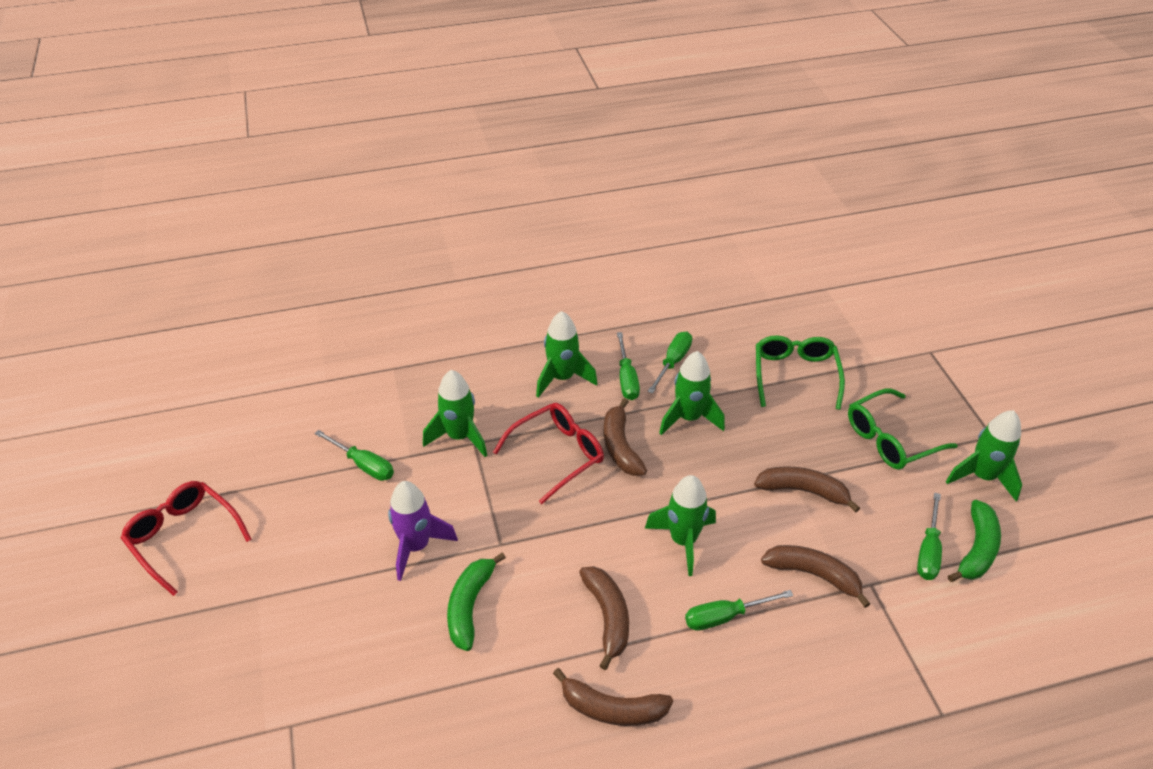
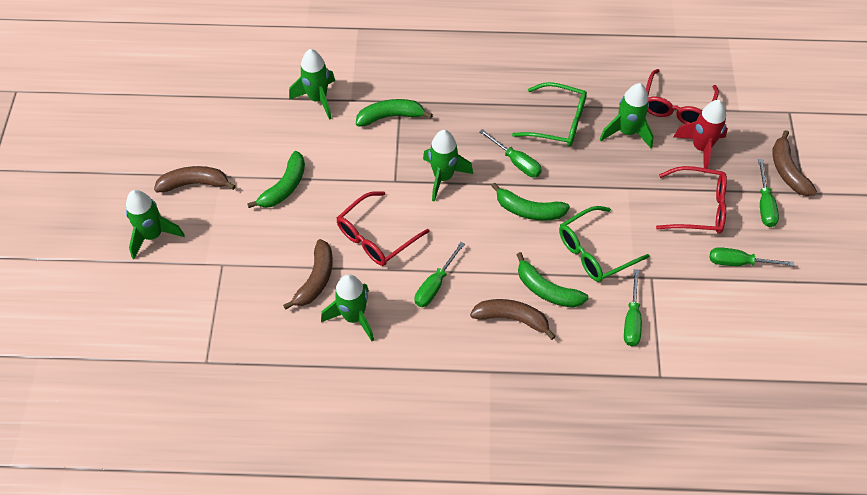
brown banana: 5 -> 4
green banana: 2 -> 4
purple rocket: 1 -> 0
red glasses: 2 -> 3
red rocket: 0 -> 1

